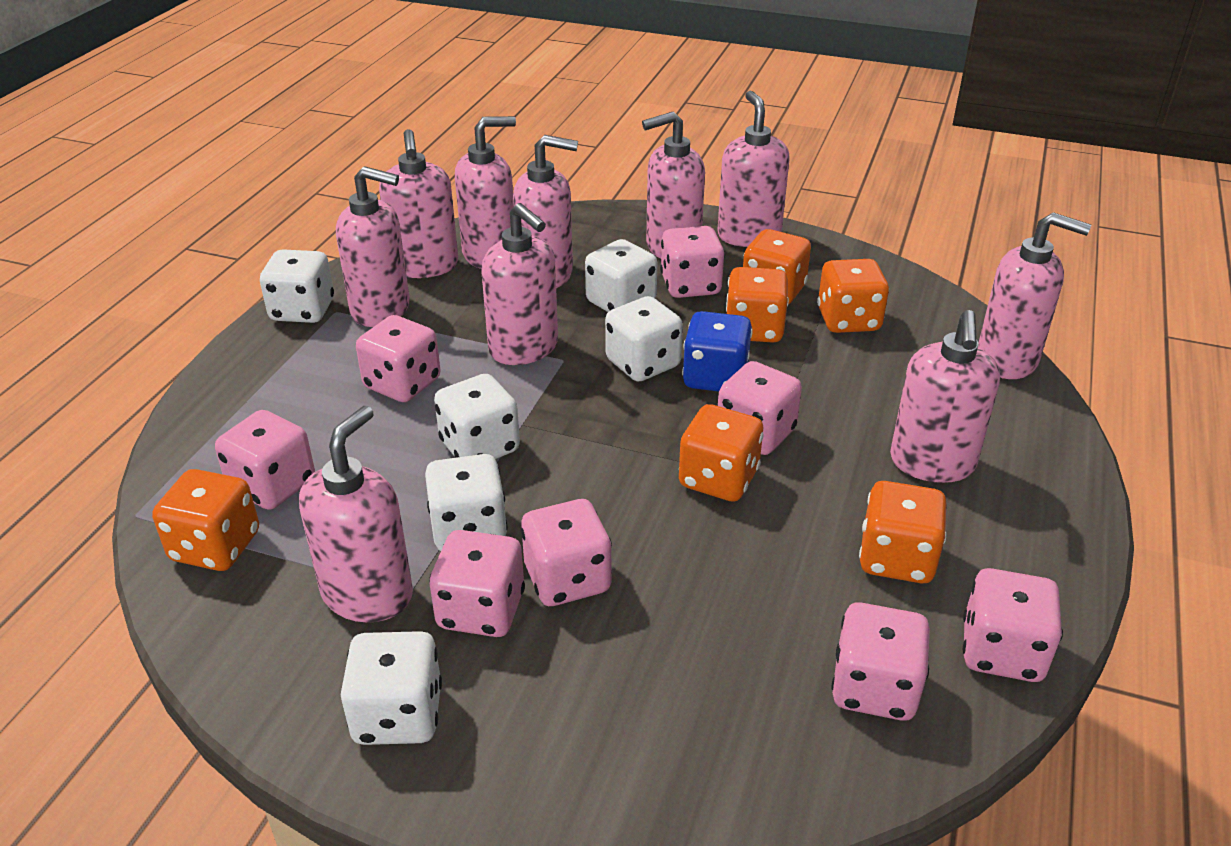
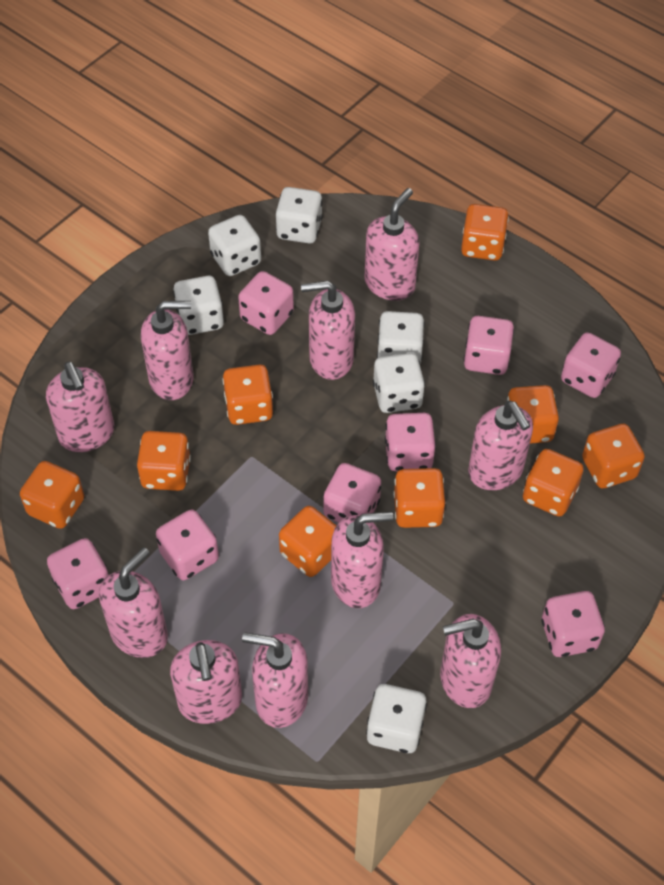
blue dice: 1 -> 0
orange dice: 6 -> 9

